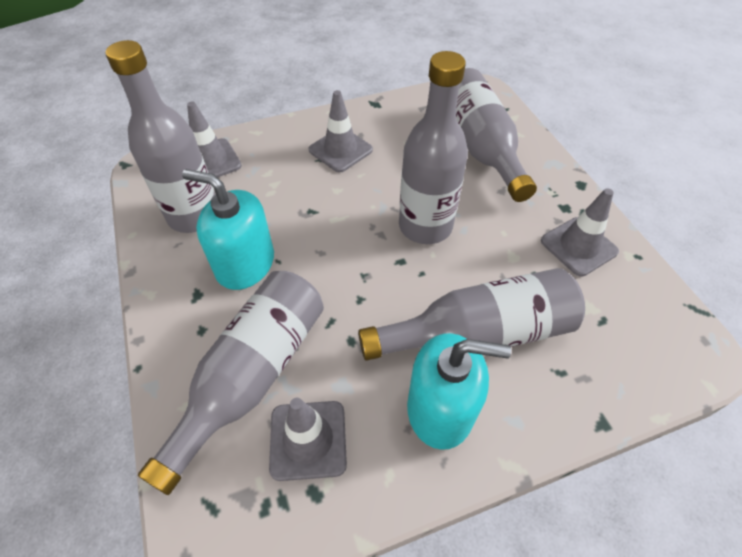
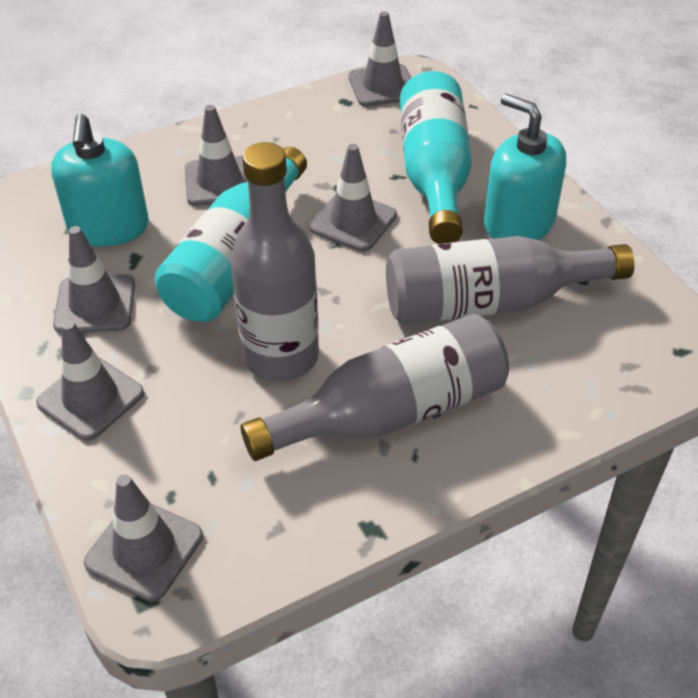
grey bottle: 5 -> 3
grey traffic cone: 4 -> 6
turquoise bottle: 0 -> 2

